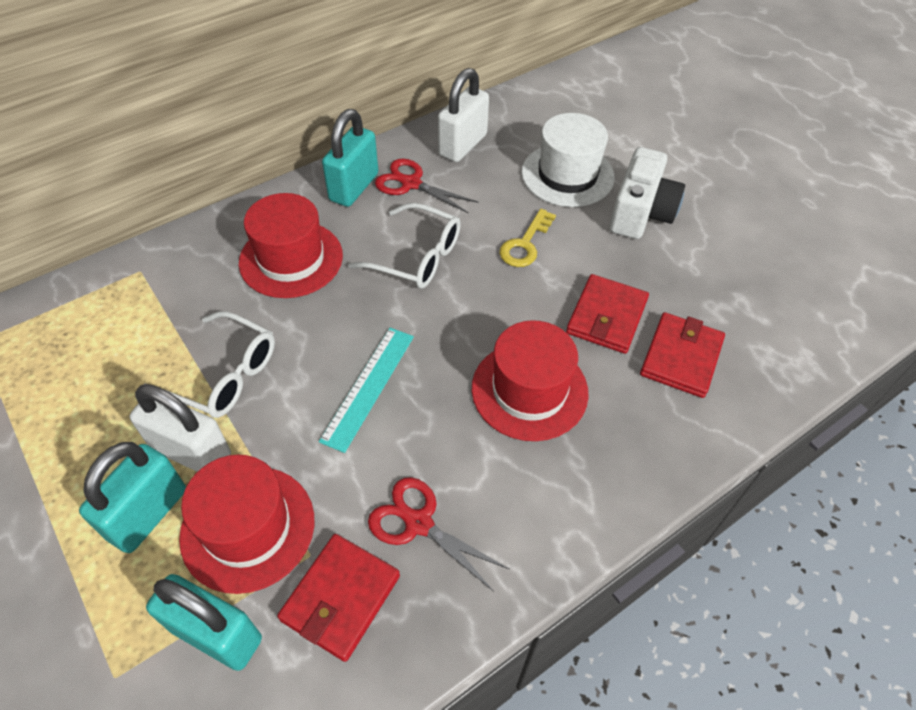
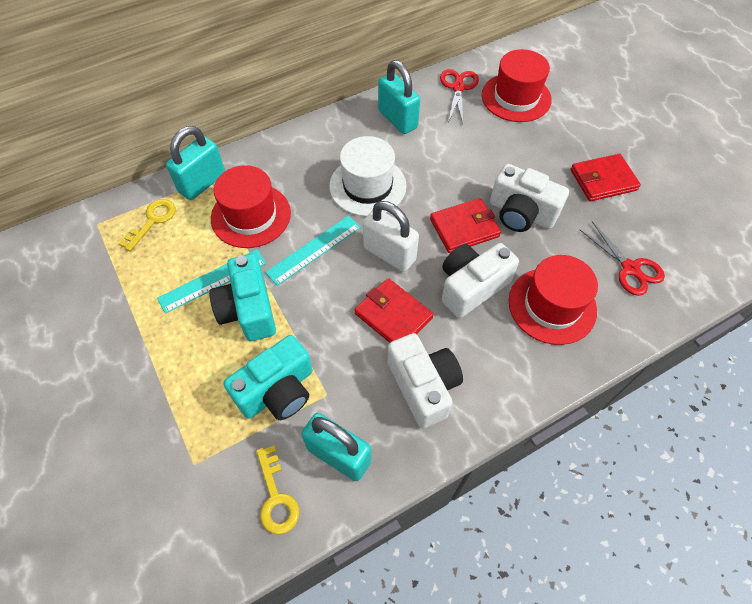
turquoise camera: 0 -> 2
turquoise ruler: 1 -> 2
white camera: 1 -> 3
white glasses: 2 -> 0
white padlock: 2 -> 1
yellow key: 1 -> 2

